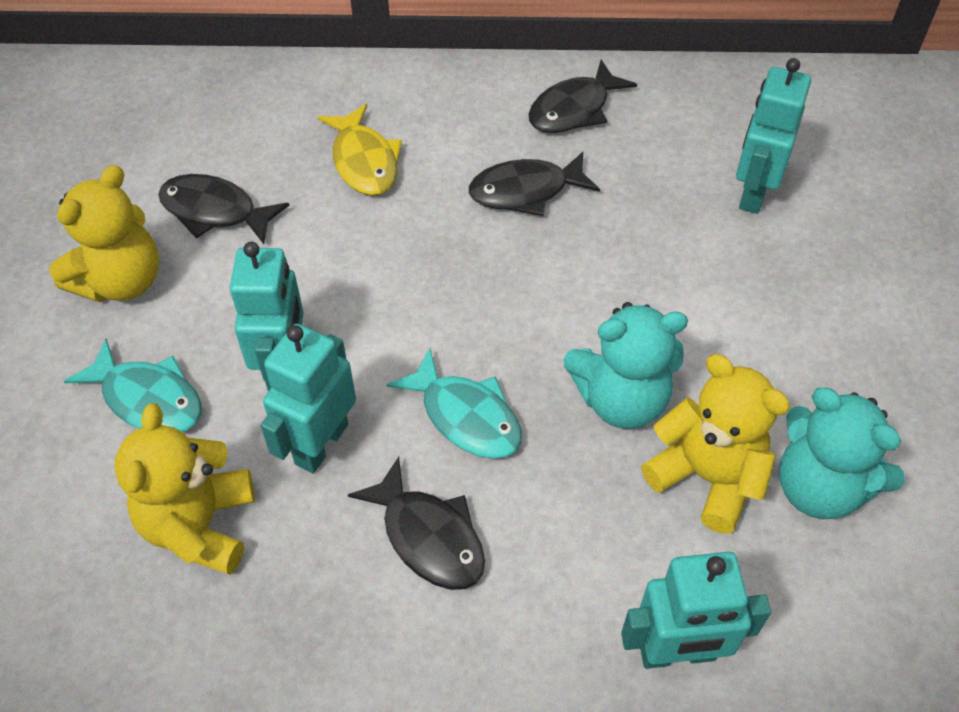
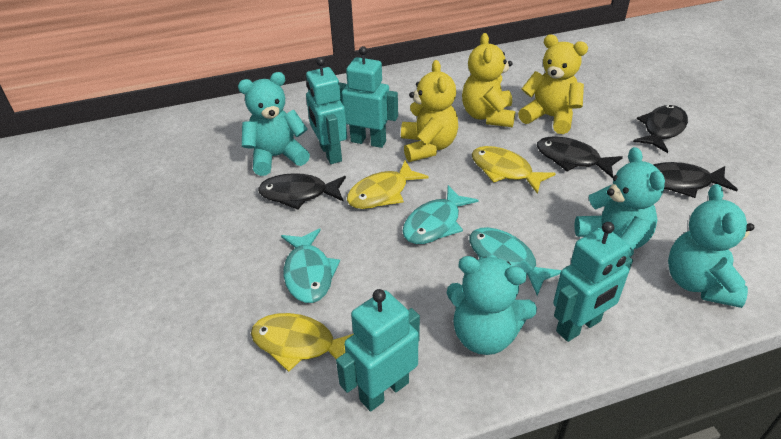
turquoise fish: 2 -> 3
turquoise teddy bear: 2 -> 4
yellow fish: 1 -> 3

